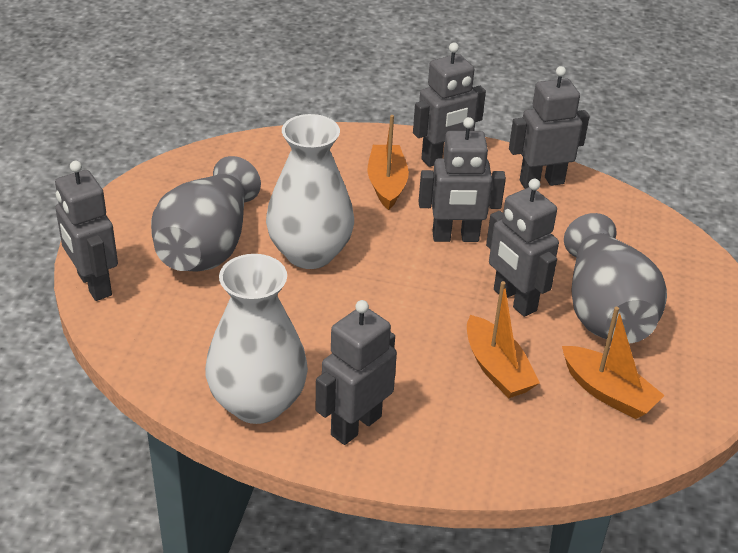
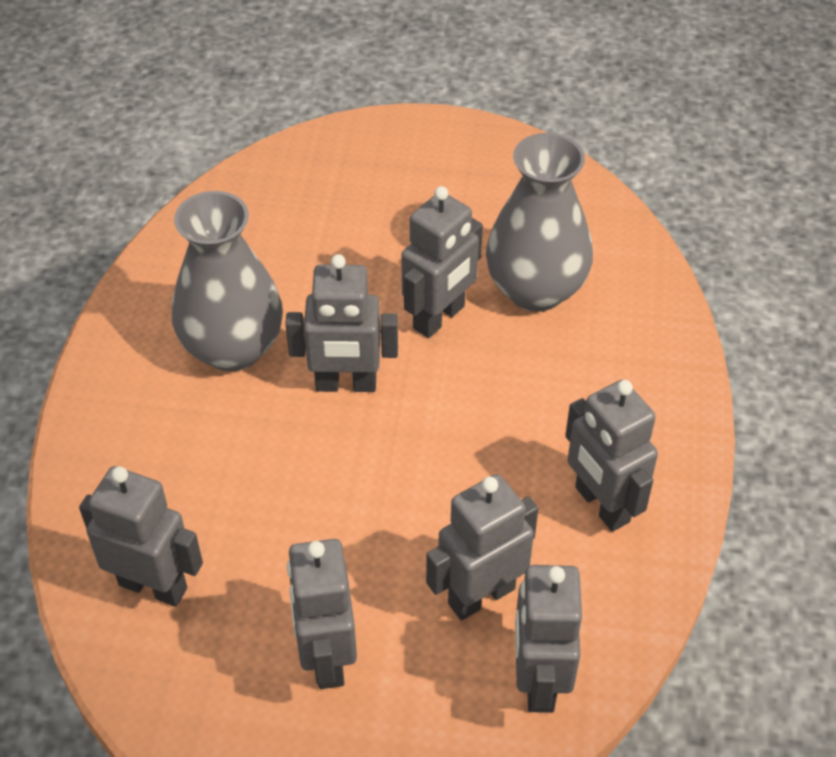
grey robot: 6 -> 7
orange boat: 3 -> 0
white vase: 2 -> 0

